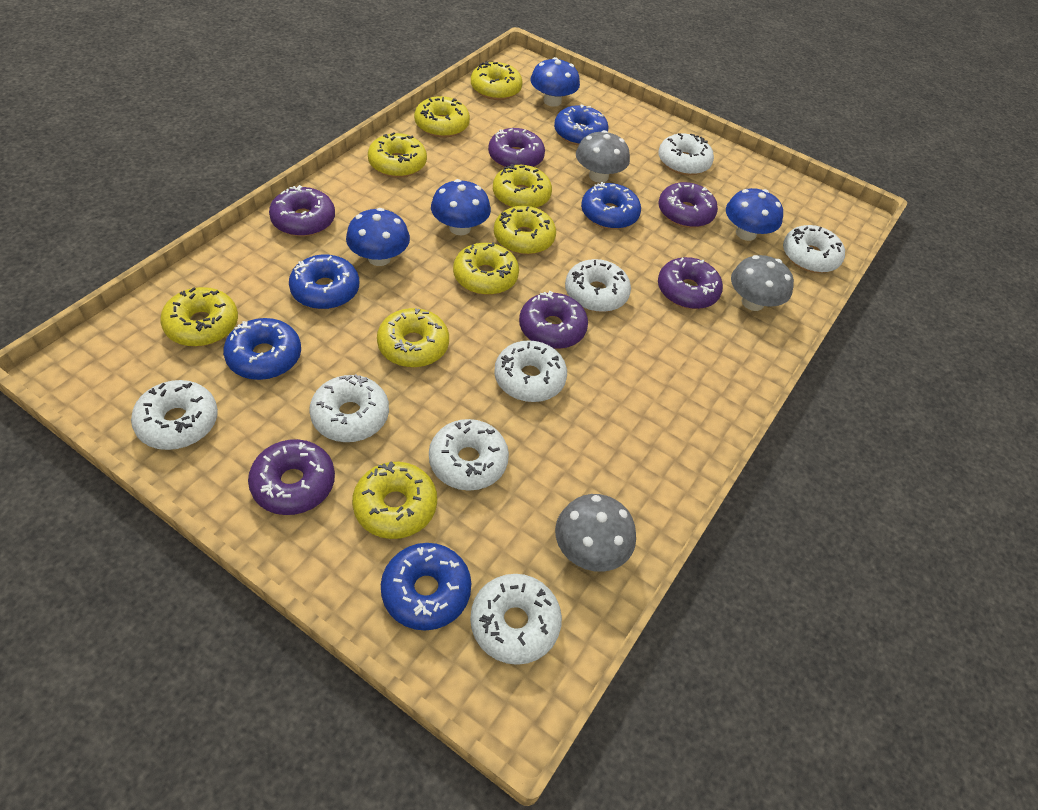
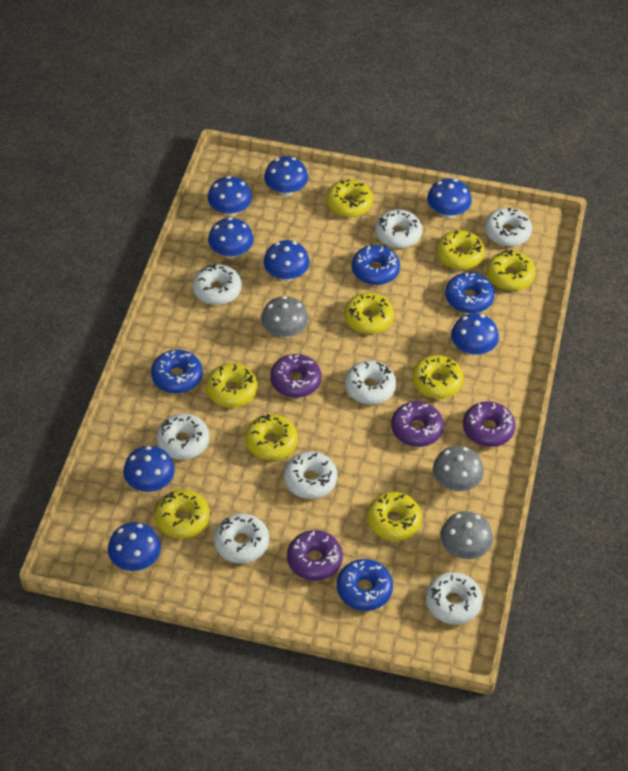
blue donut: 5 -> 4
blue mushroom: 4 -> 8
purple donut: 6 -> 4

